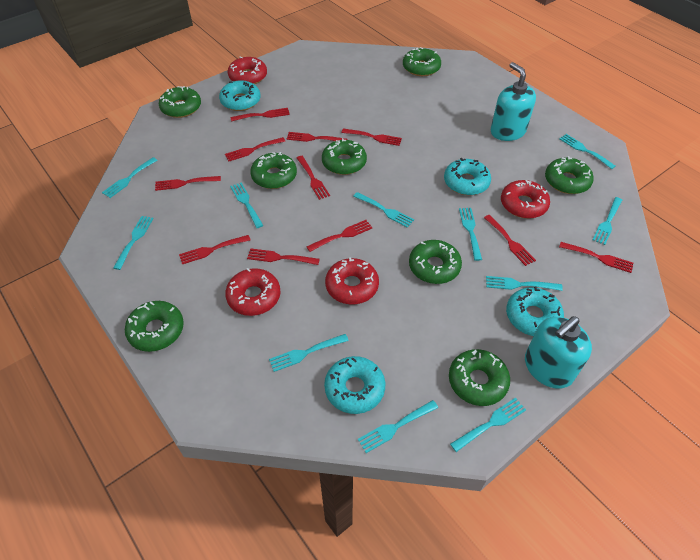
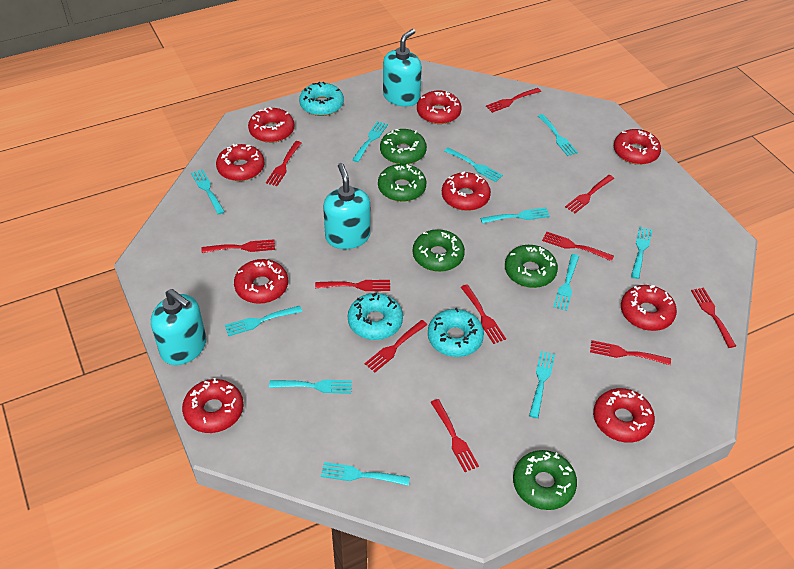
green donut: 8 -> 5
red donut: 4 -> 9
turquoise donut: 4 -> 3
turquoise soap dispenser: 2 -> 3

